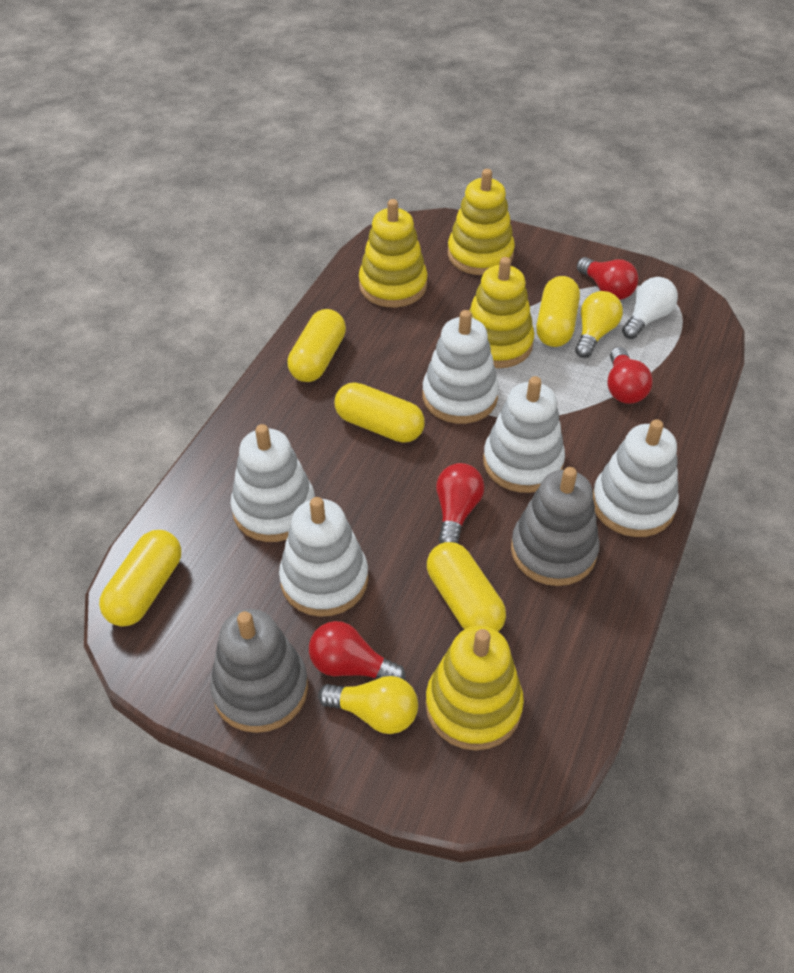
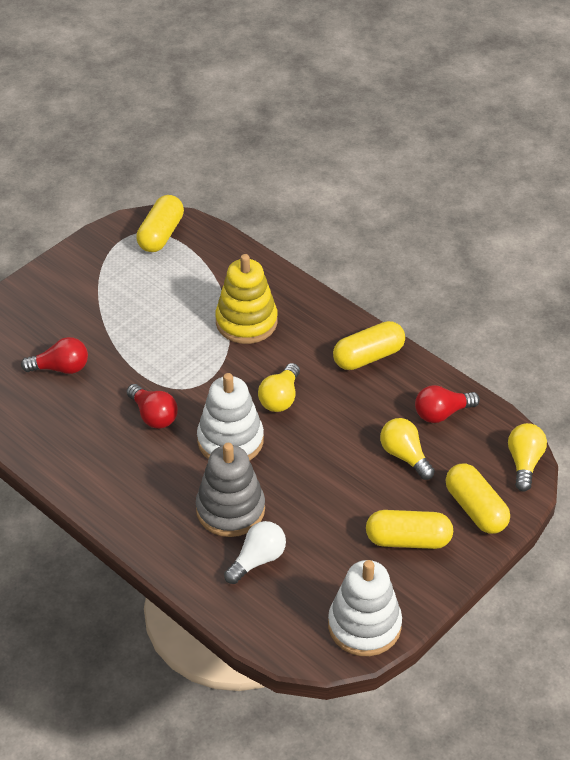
grey stacking toy: 2 -> 1
red light bulb: 4 -> 3
white stacking toy: 5 -> 2
yellow capsule: 5 -> 4
yellow light bulb: 2 -> 3
yellow stacking toy: 4 -> 1

